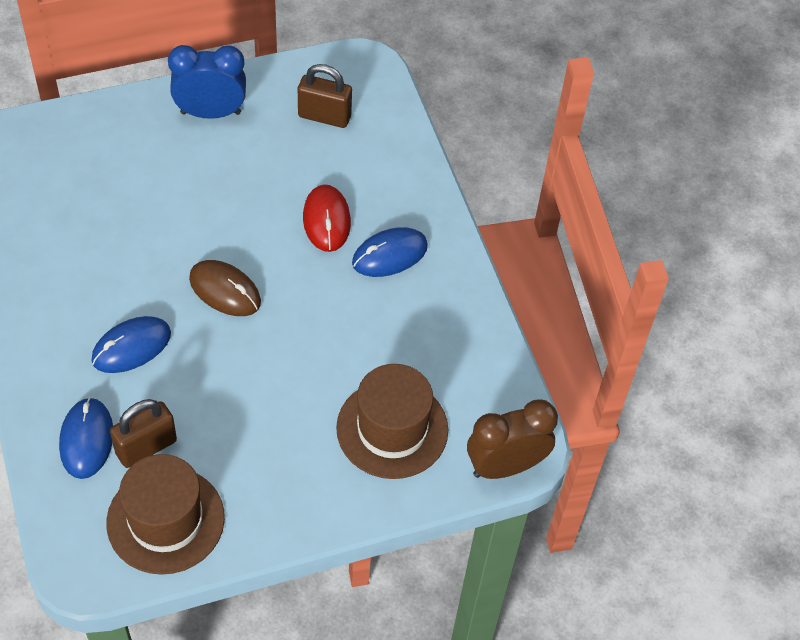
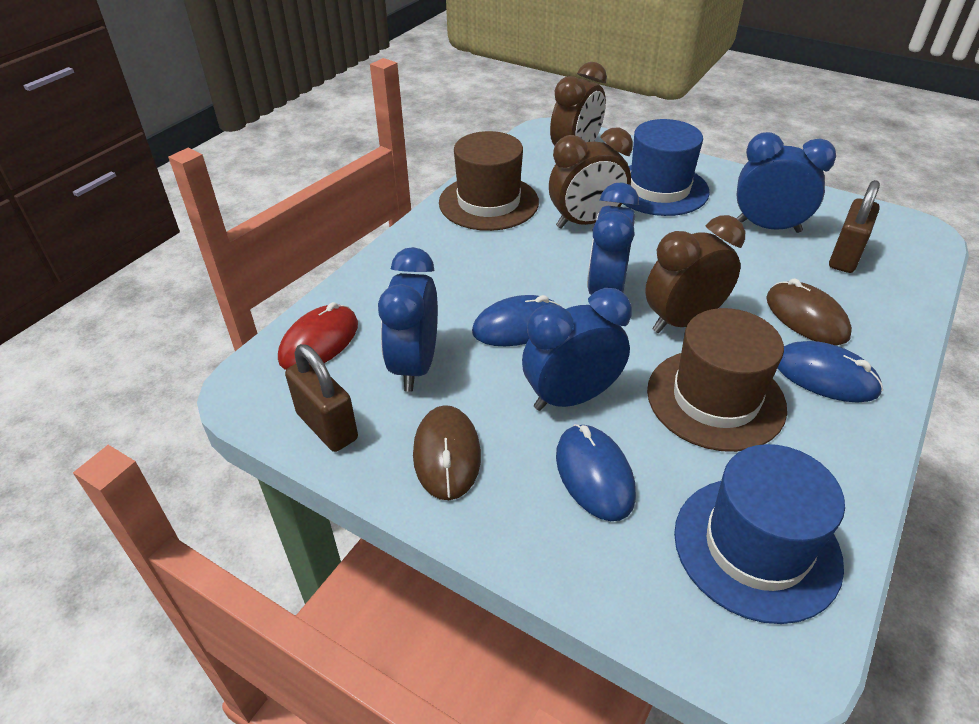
blue clock: 1 -> 4
blue hat: 0 -> 2
brown clock: 1 -> 3
brown mouse: 1 -> 2

